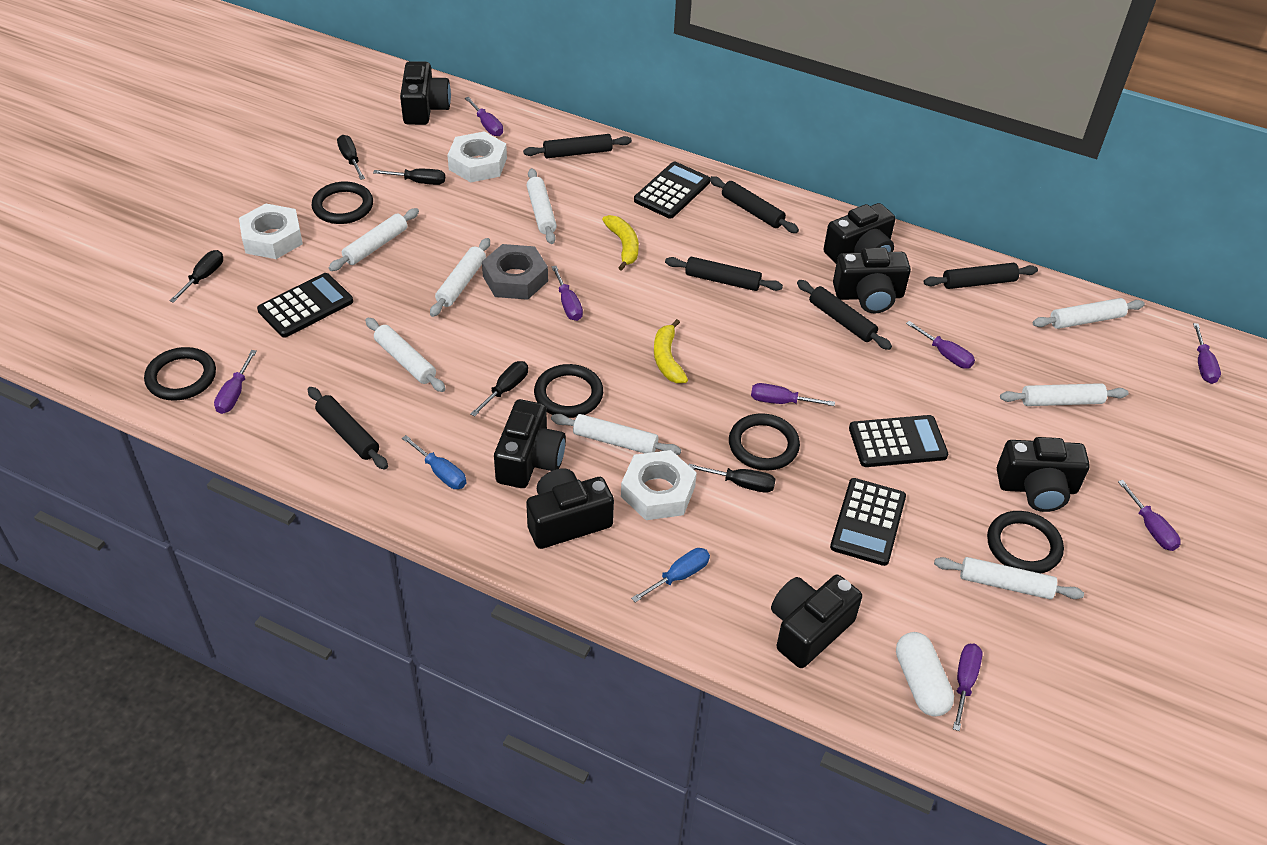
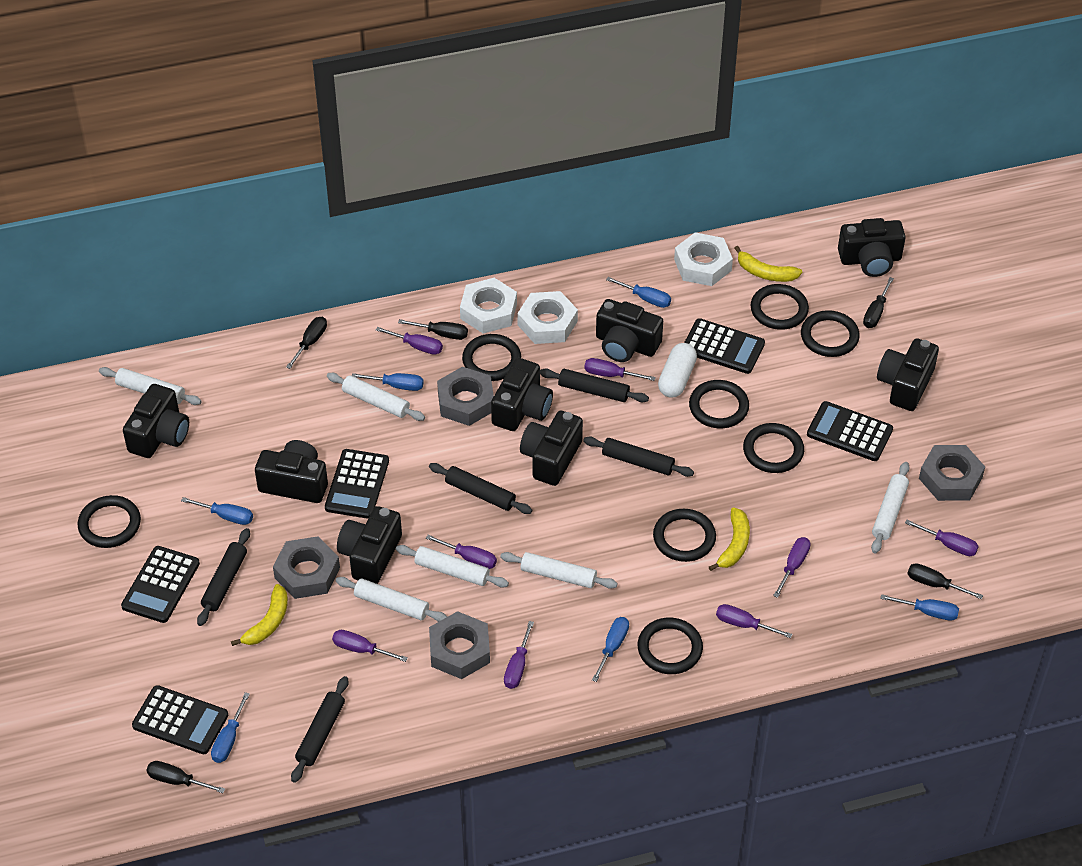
black calculator: 4 -> 5
black camera: 7 -> 8
black ring: 5 -> 8
black rolling pin: 6 -> 5
blue screwdriver: 2 -> 6
grey nut: 1 -> 4
white rolling pin: 8 -> 6
yellow banana: 2 -> 3

